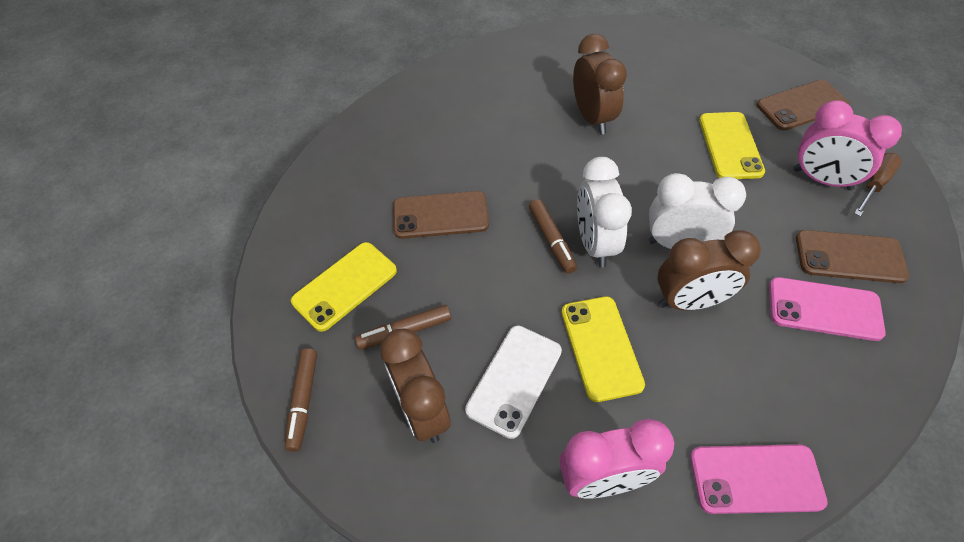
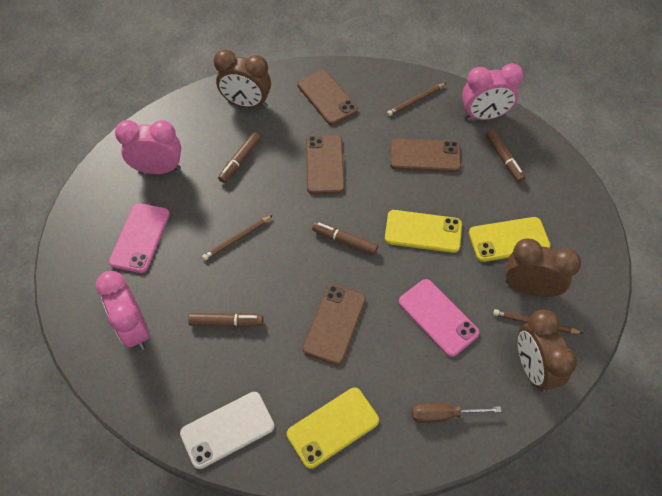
brown marker: 3 -> 4
brown pencil: 0 -> 3
brown phone: 3 -> 4
pink clock: 2 -> 3
white clock: 2 -> 0

